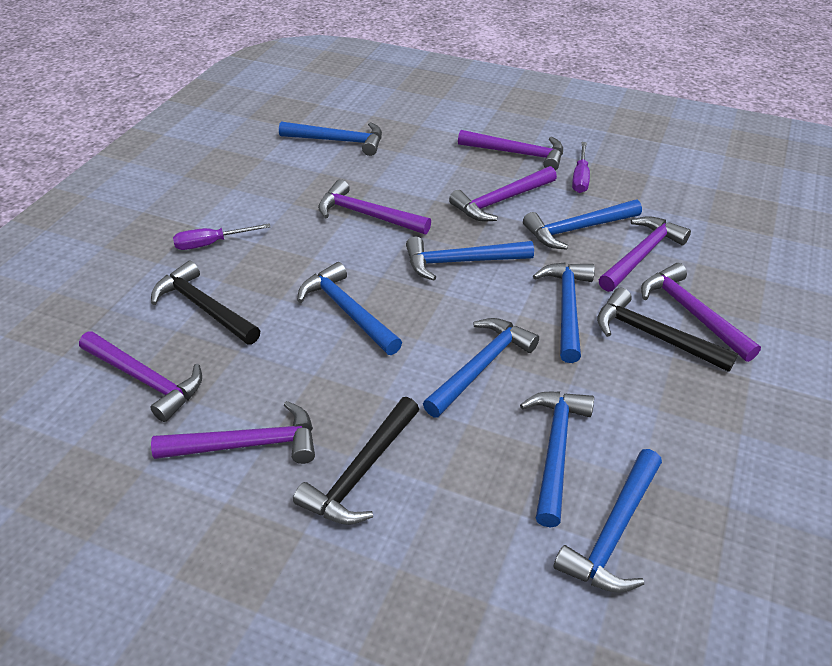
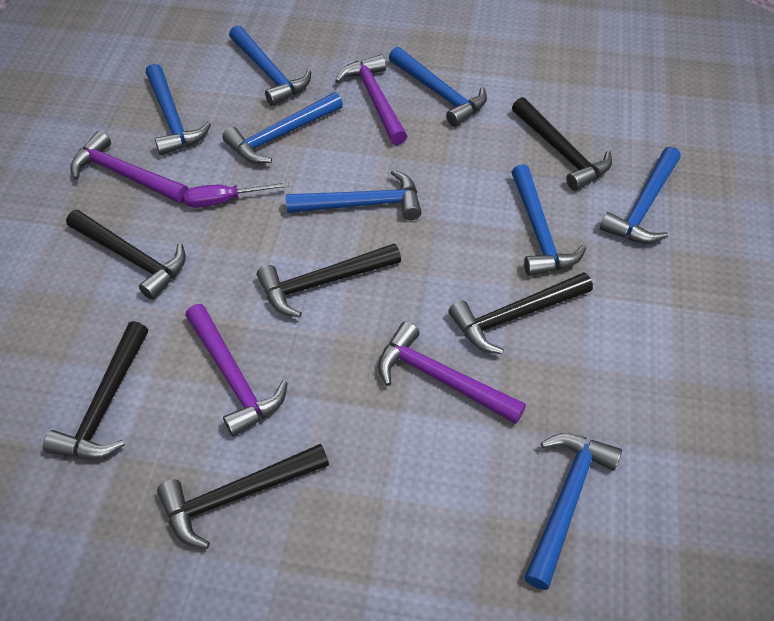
black hammer: 3 -> 6
purple hammer: 7 -> 4
purple screwdriver: 2 -> 1

